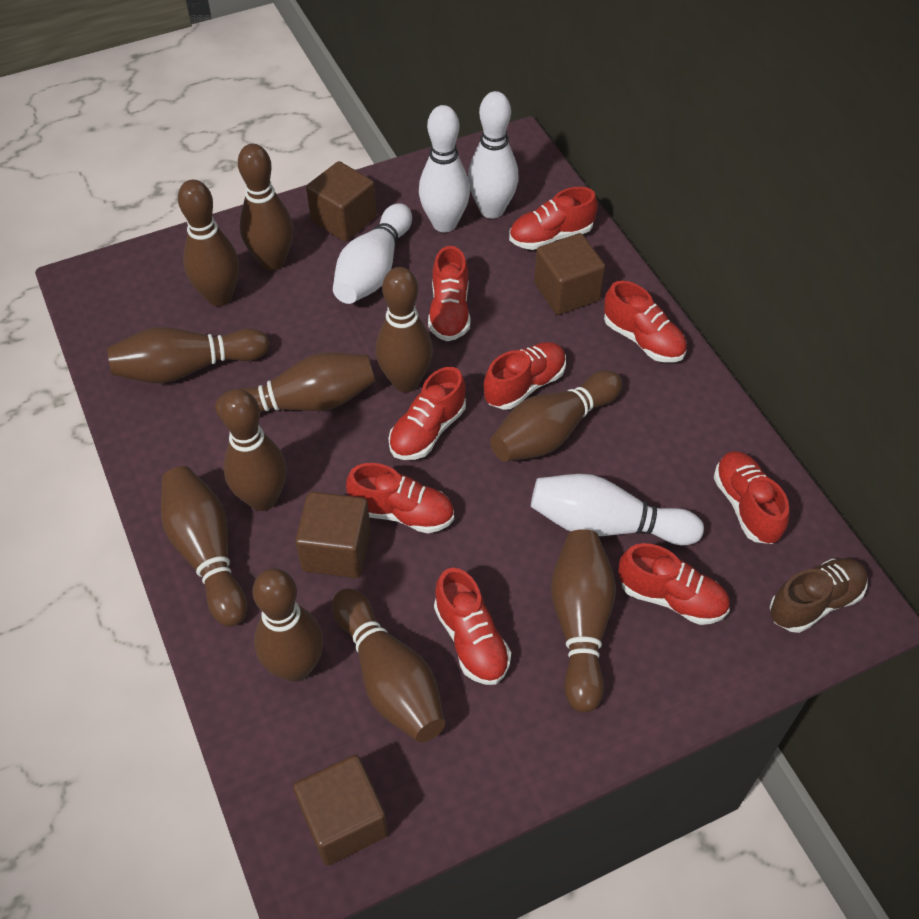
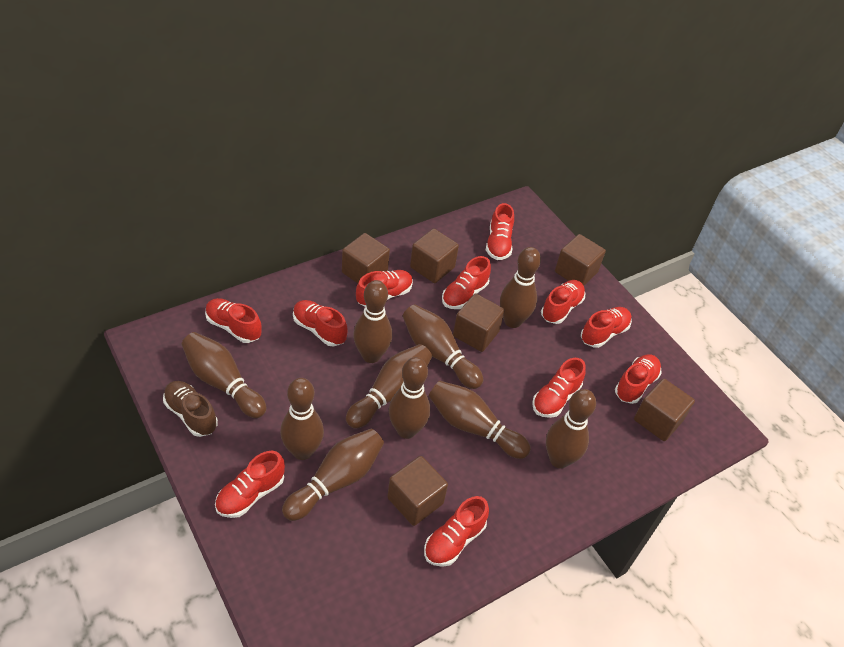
brown bowling pin: 11 -> 10
brown cube: 4 -> 6
red shoe: 9 -> 11
white bowling pin: 4 -> 0

